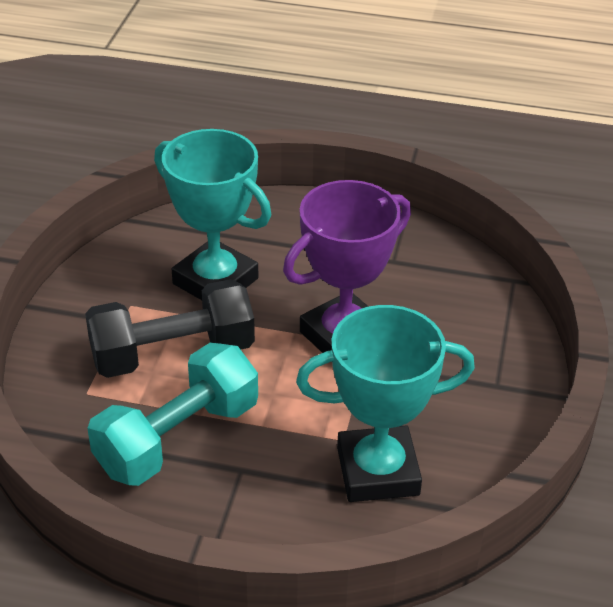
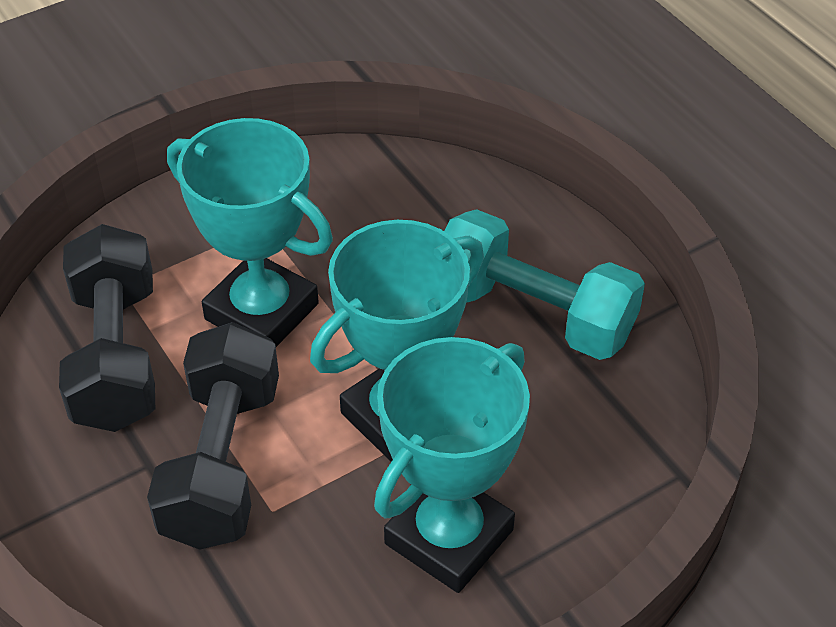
black dumbbell: 1 -> 2
purple trophy: 1 -> 0
turquoise trophy: 2 -> 3

